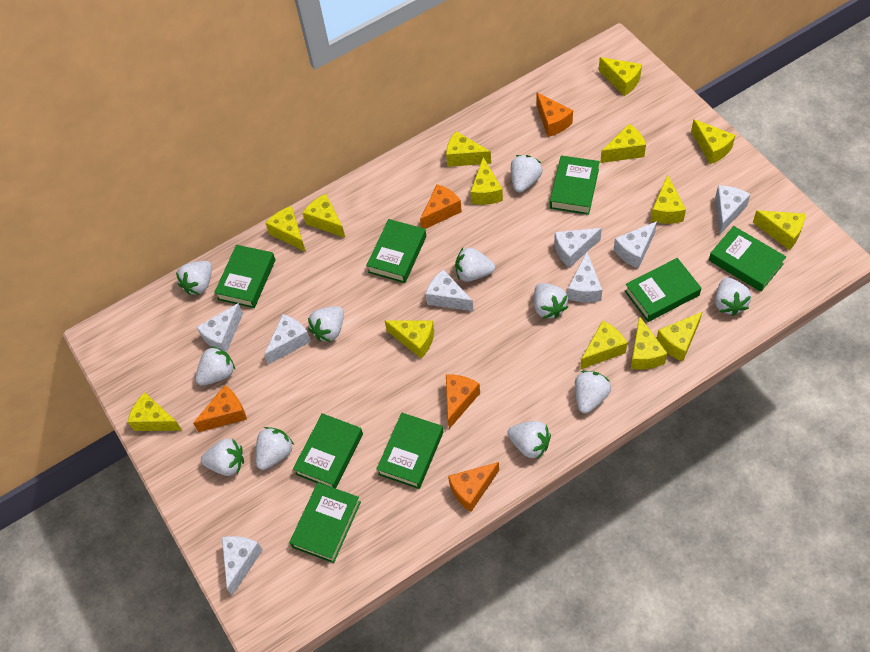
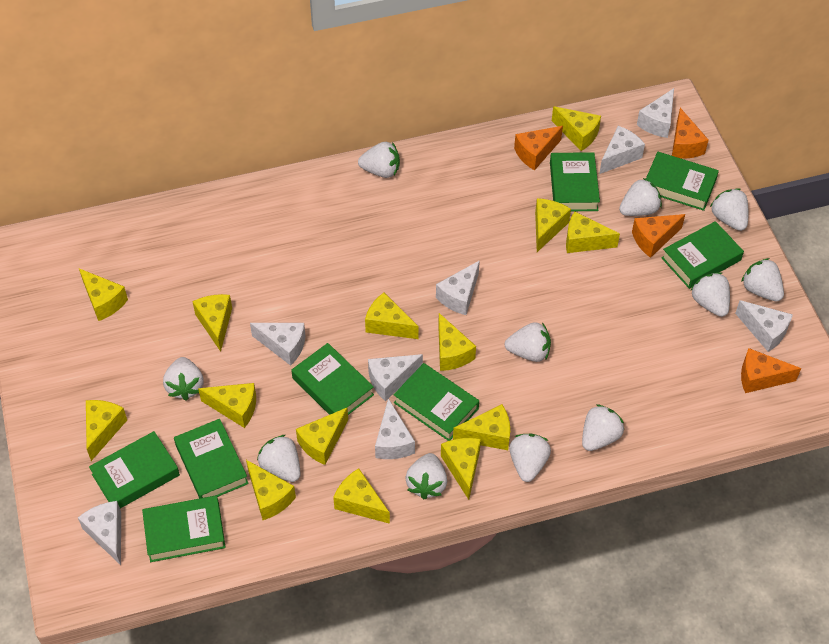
orange cheese: 5 -> 4

